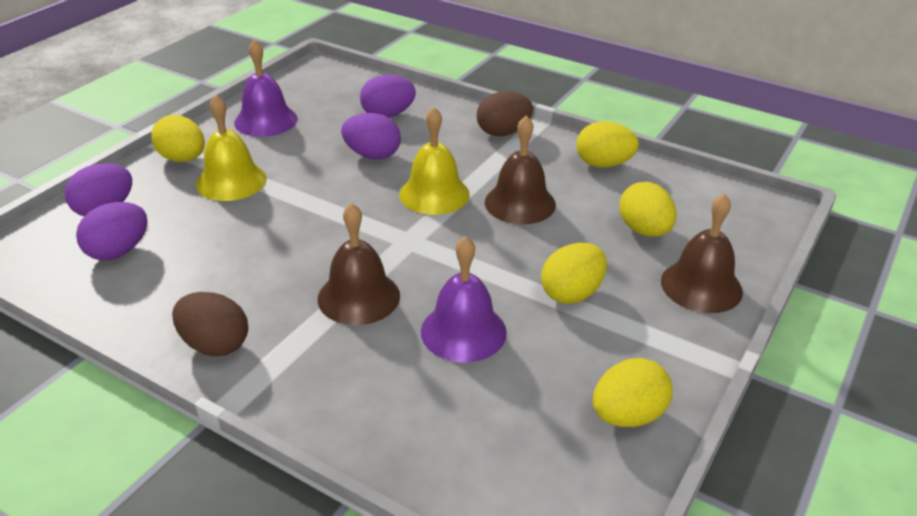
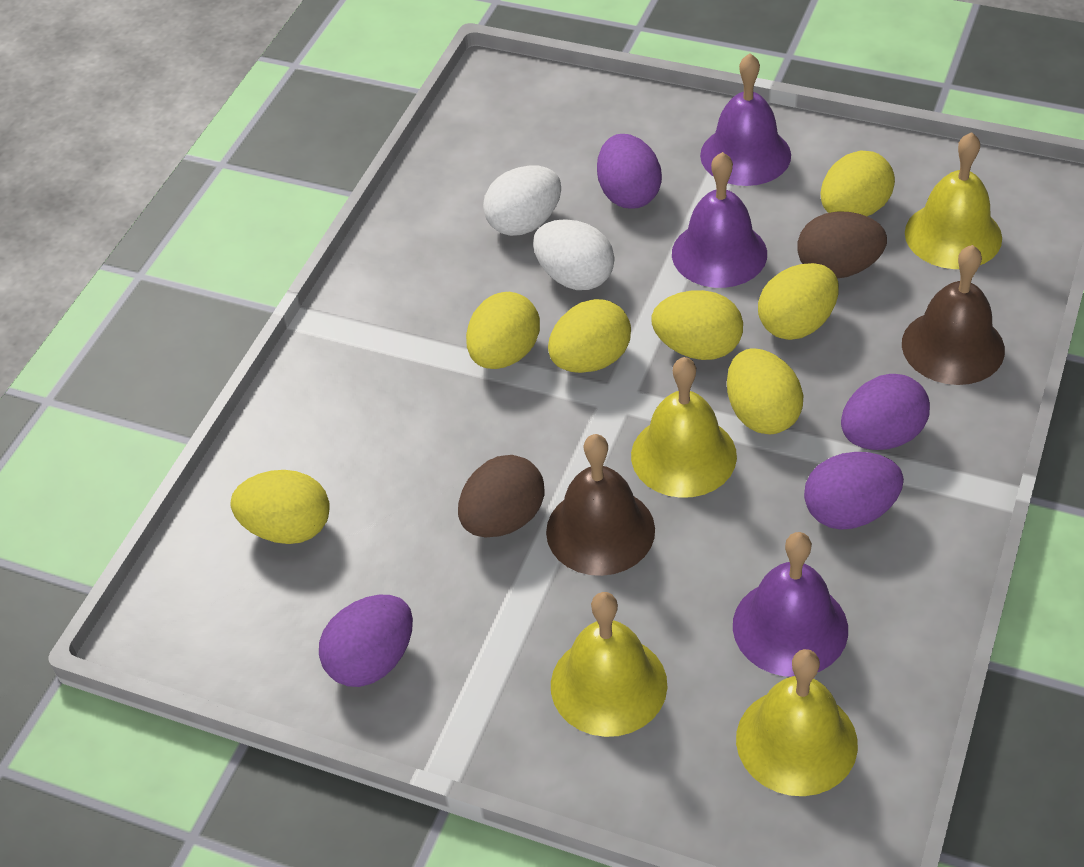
brown bell: 3 -> 2
purple bell: 2 -> 3
white egg: 0 -> 2
yellow bell: 2 -> 4
yellow egg: 5 -> 7

